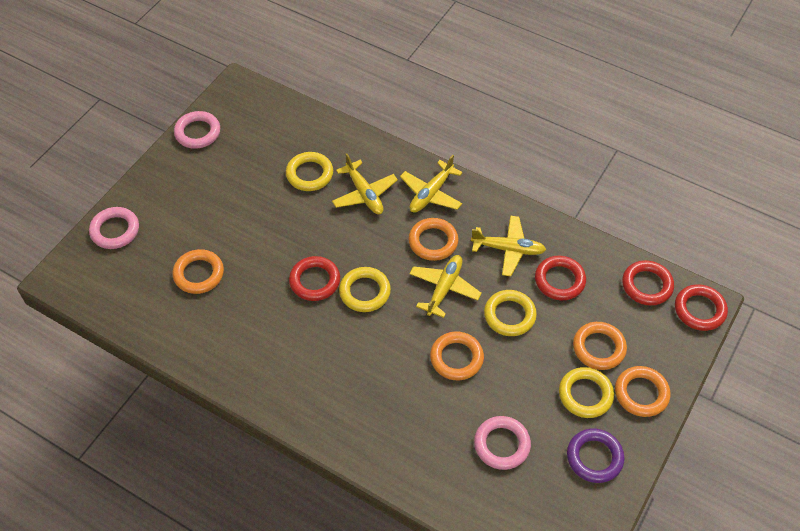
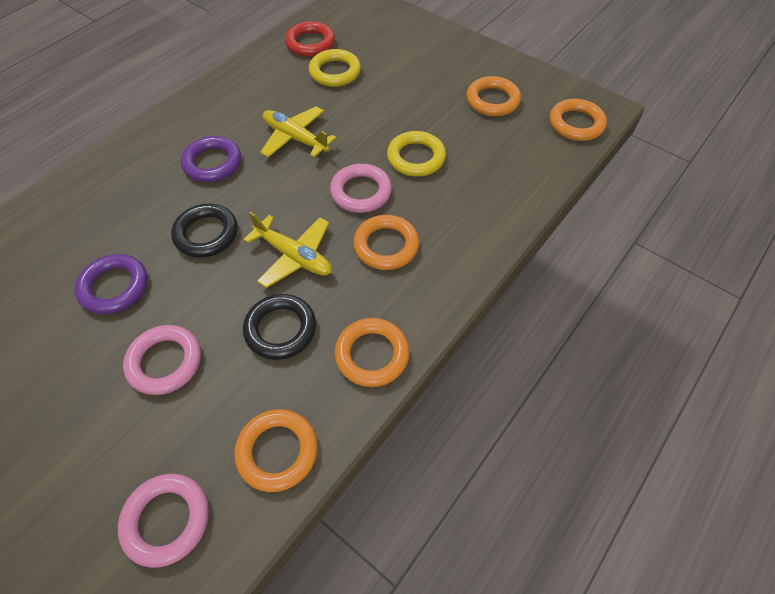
black ring: 0 -> 2
purple ring: 1 -> 2
red ring: 4 -> 1
yellow plane: 4 -> 2
yellow ring: 4 -> 2

